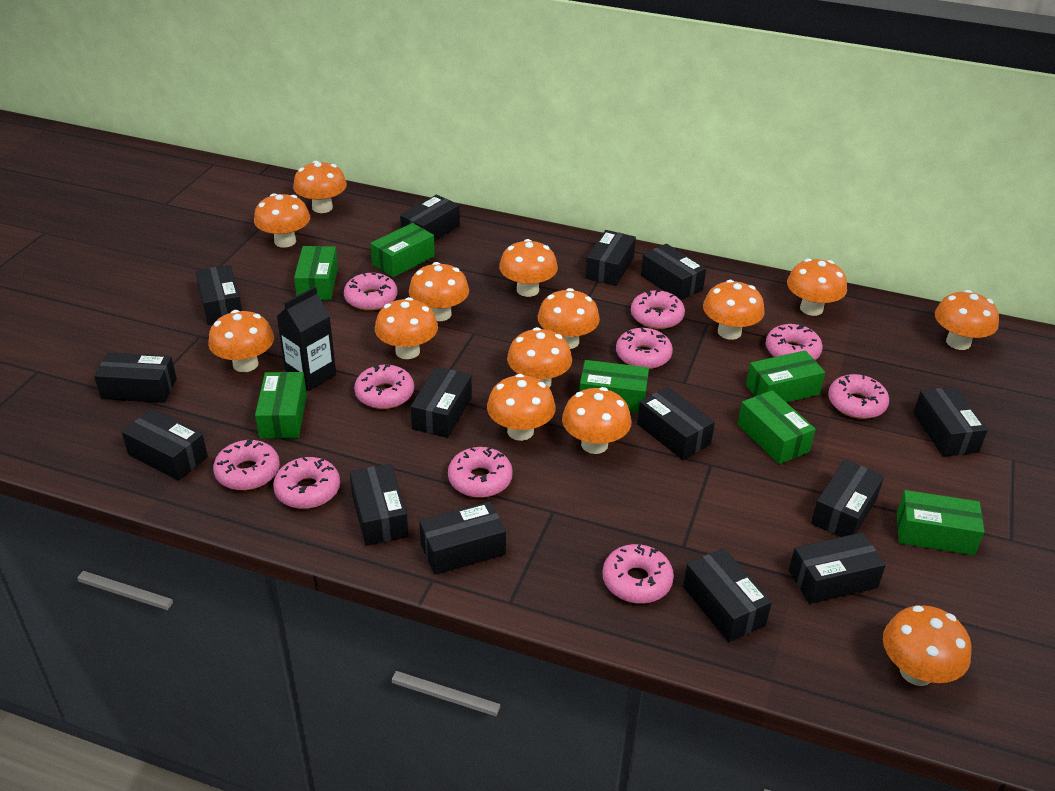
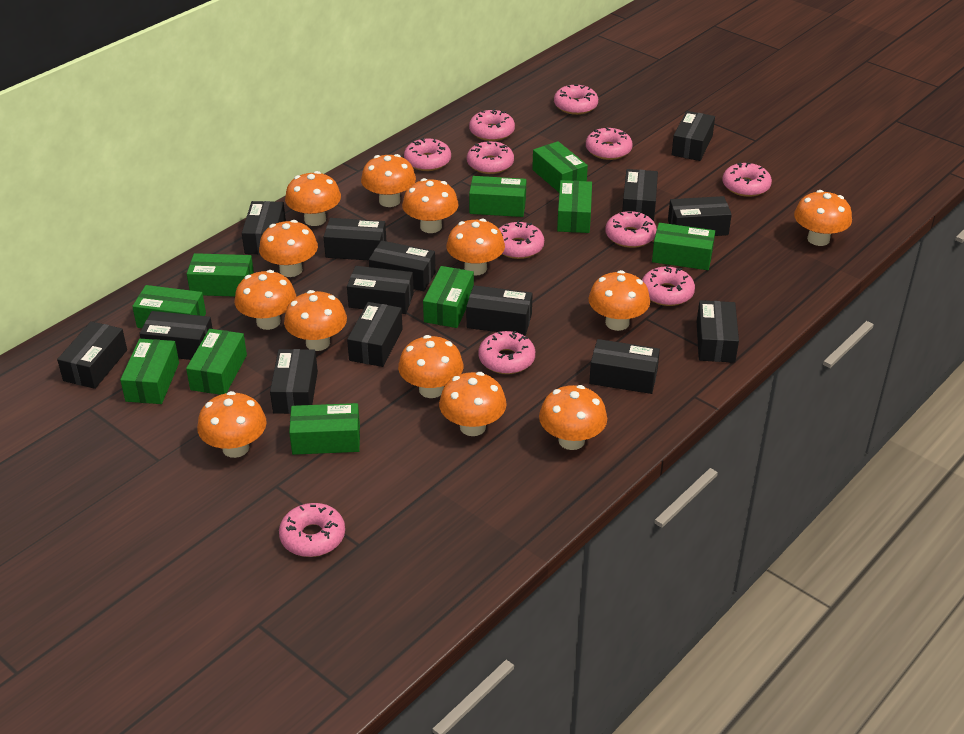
black carton: 1 -> 0
green box: 7 -> 10
orange mushroom: 14 -> 13
pink donut: 10 -> 11

